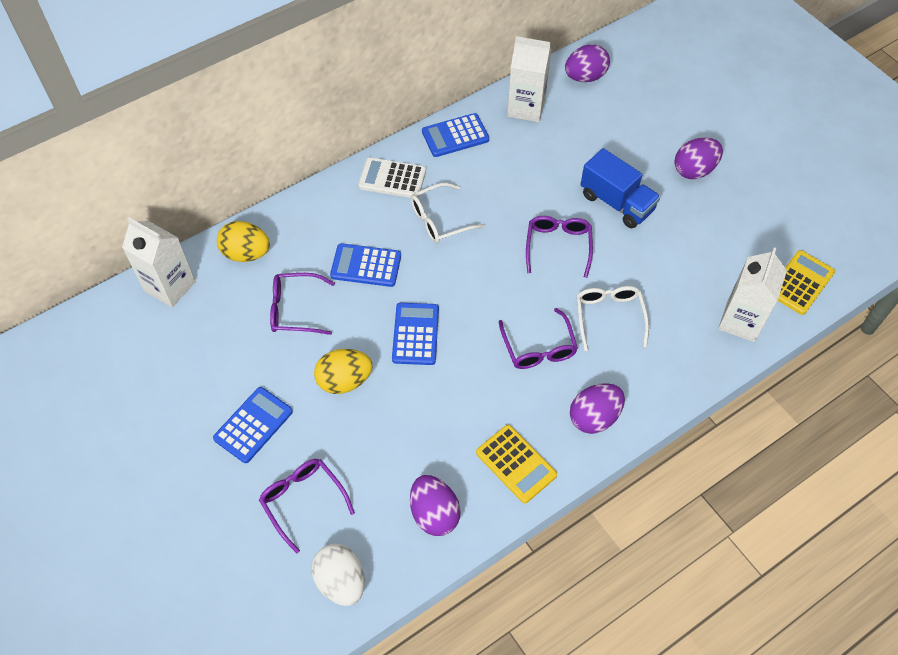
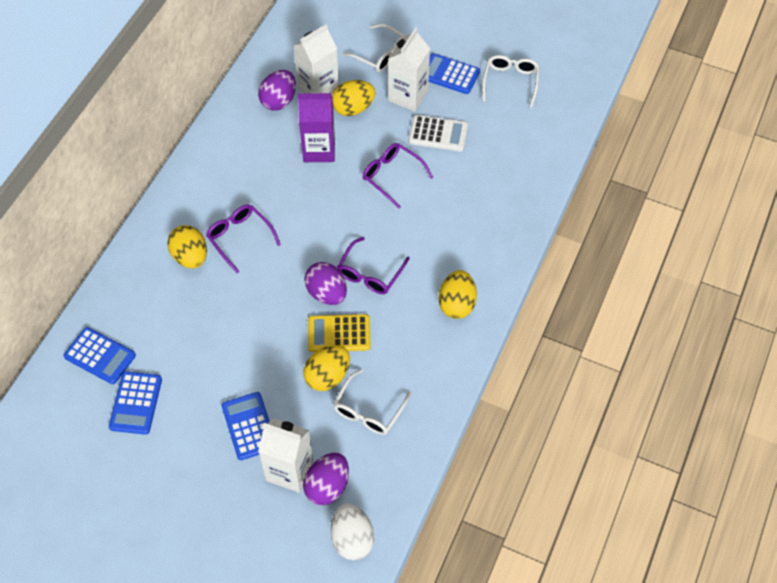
blue truck: 1 -> 0
purple carton: 0 -> 1
purple egg: 4 -> 3
purple glasses: 4 -> 3
white glasses: 2 -> 3
yellow calculator: 2 -> 1
yellow egg: 2 -> 4

